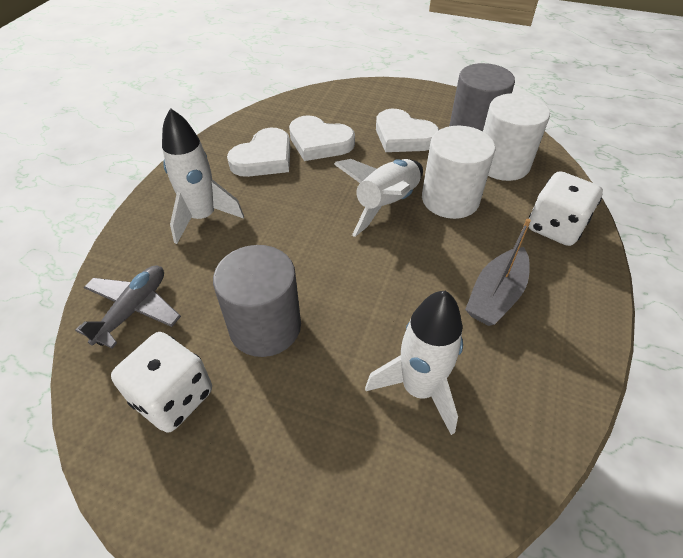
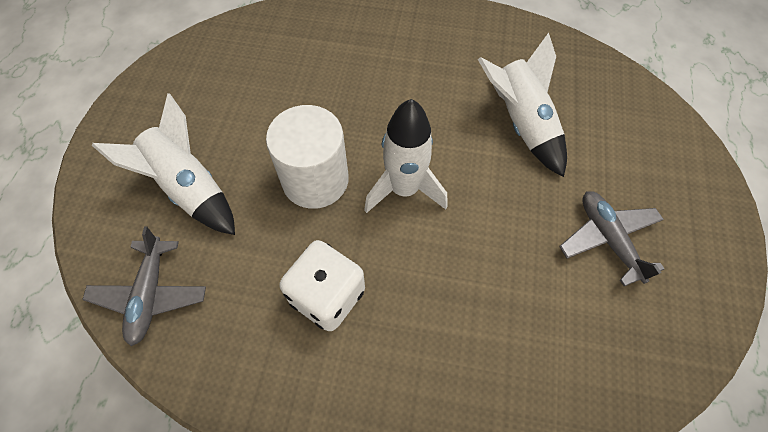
grey boat: 1 -> 0
grey cylinder: 2 -> 0
grey plane: 1 -> 2
white cylinder: 2 -> 1
white dice: 2 -> 1
white heart: 3 -> 0

